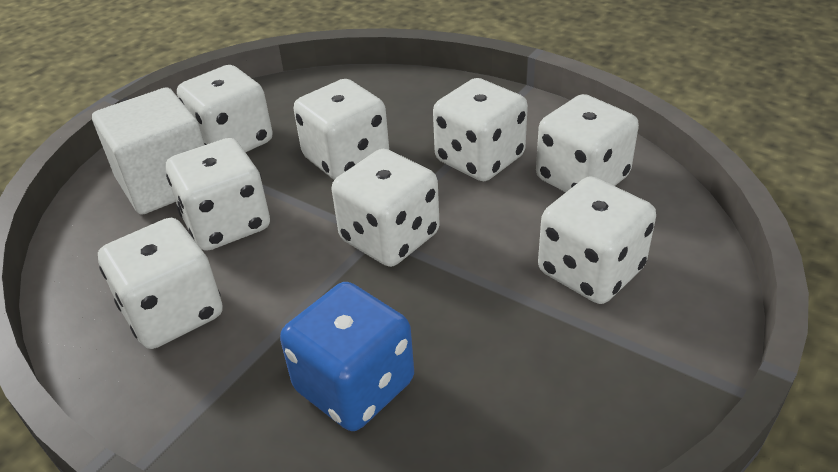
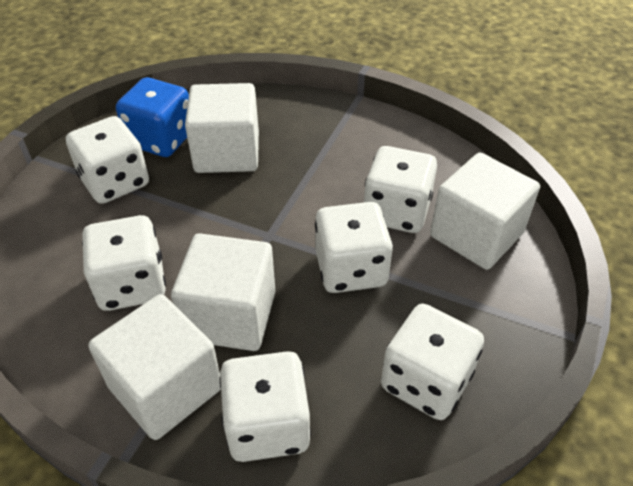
white cube: 1 -> 4
white dice: 8 -> 6

